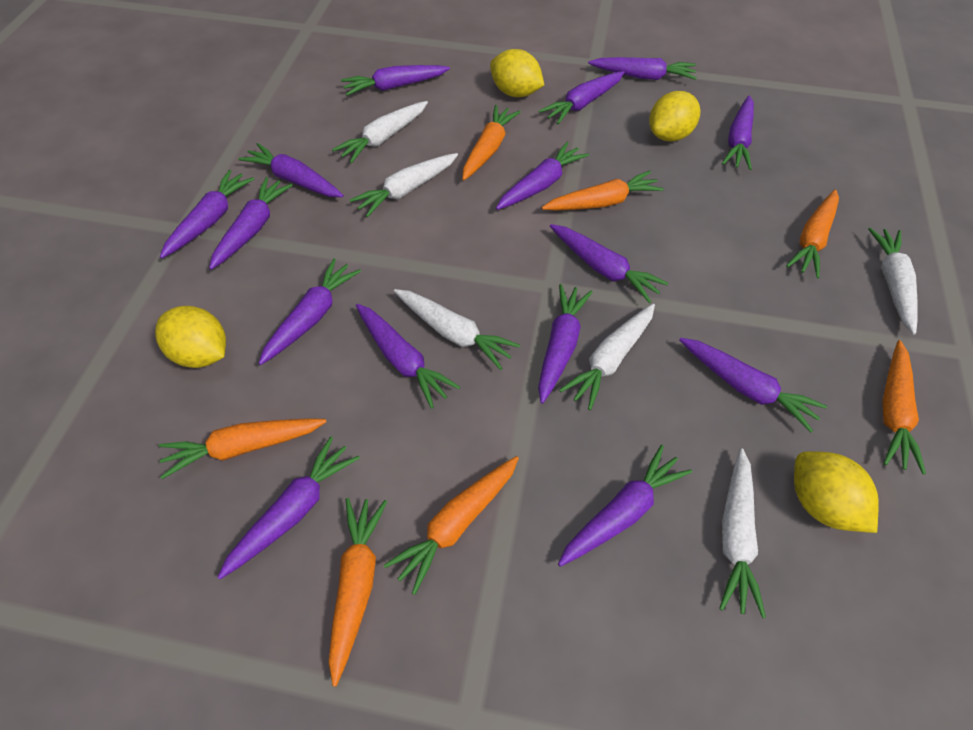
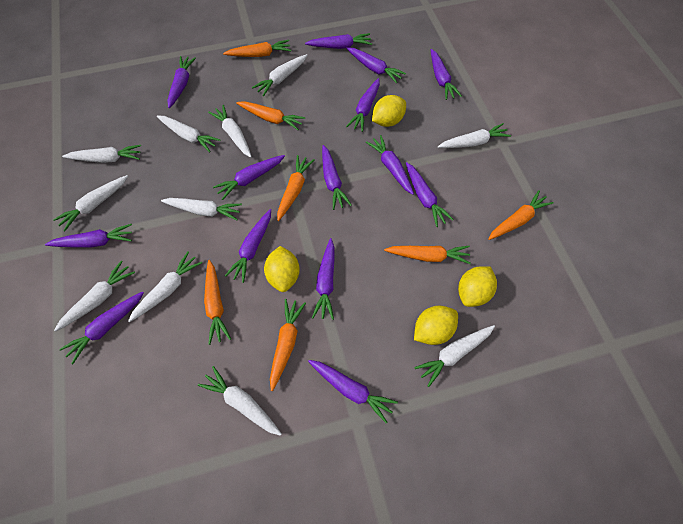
purple carrot: 15 -> 14
white carrot: 6 -> 11

